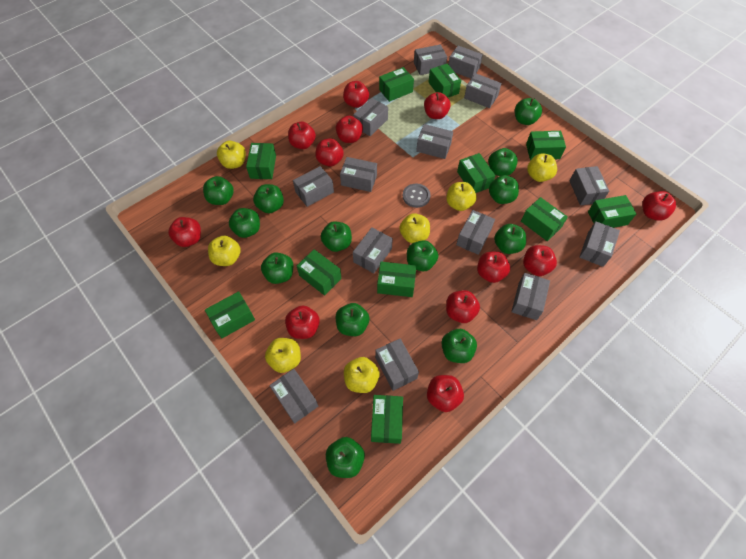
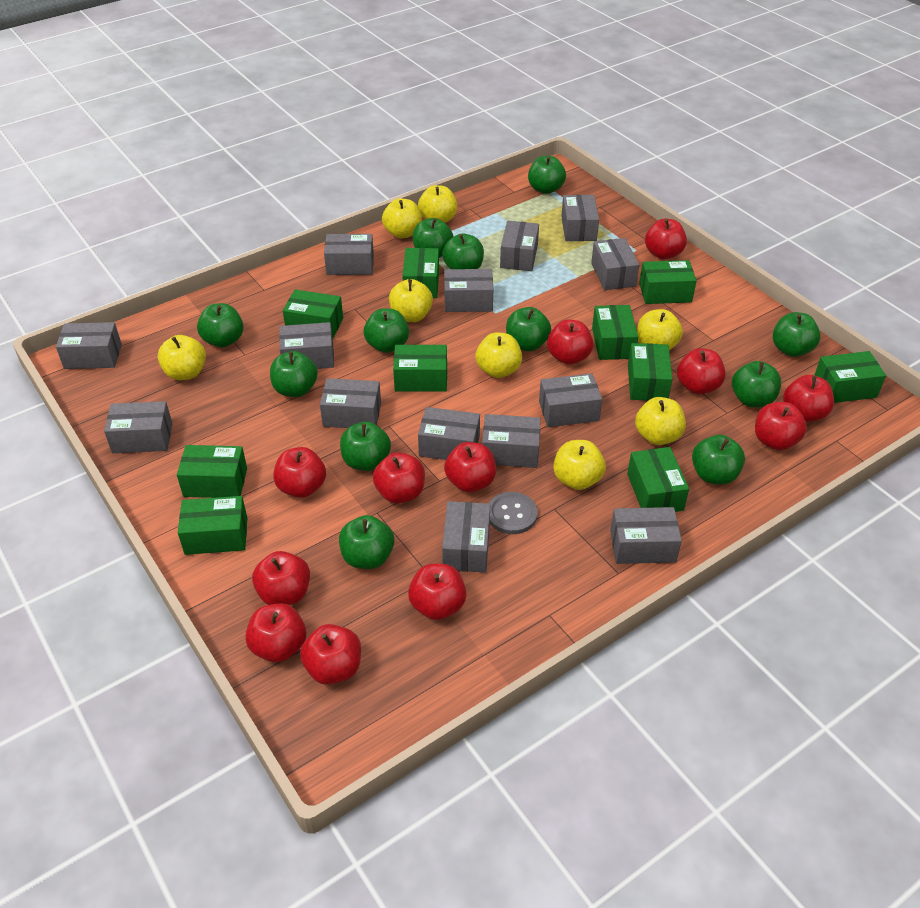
green apple: 13 -> 12
green box: 11 -> 10
yellow apple: 7 -> 8

